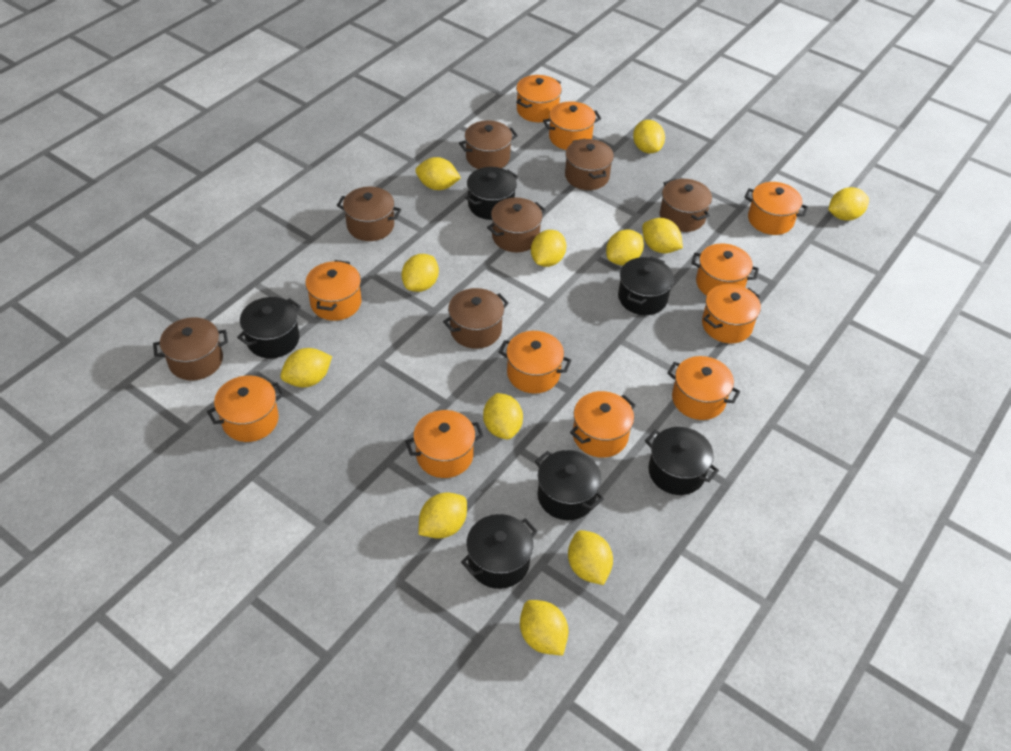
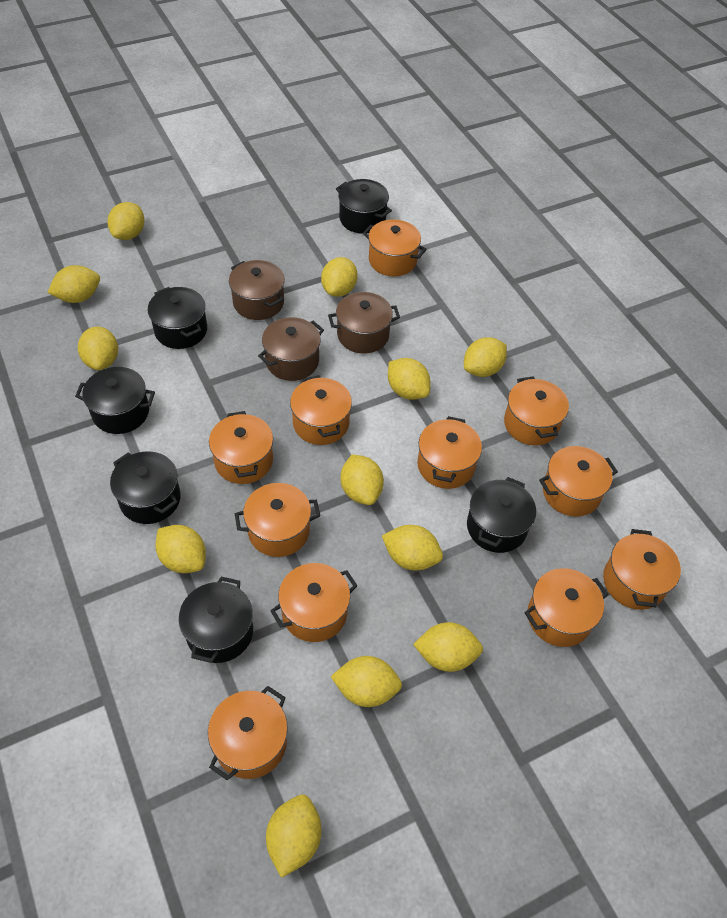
brown pot: 7 -> 3

